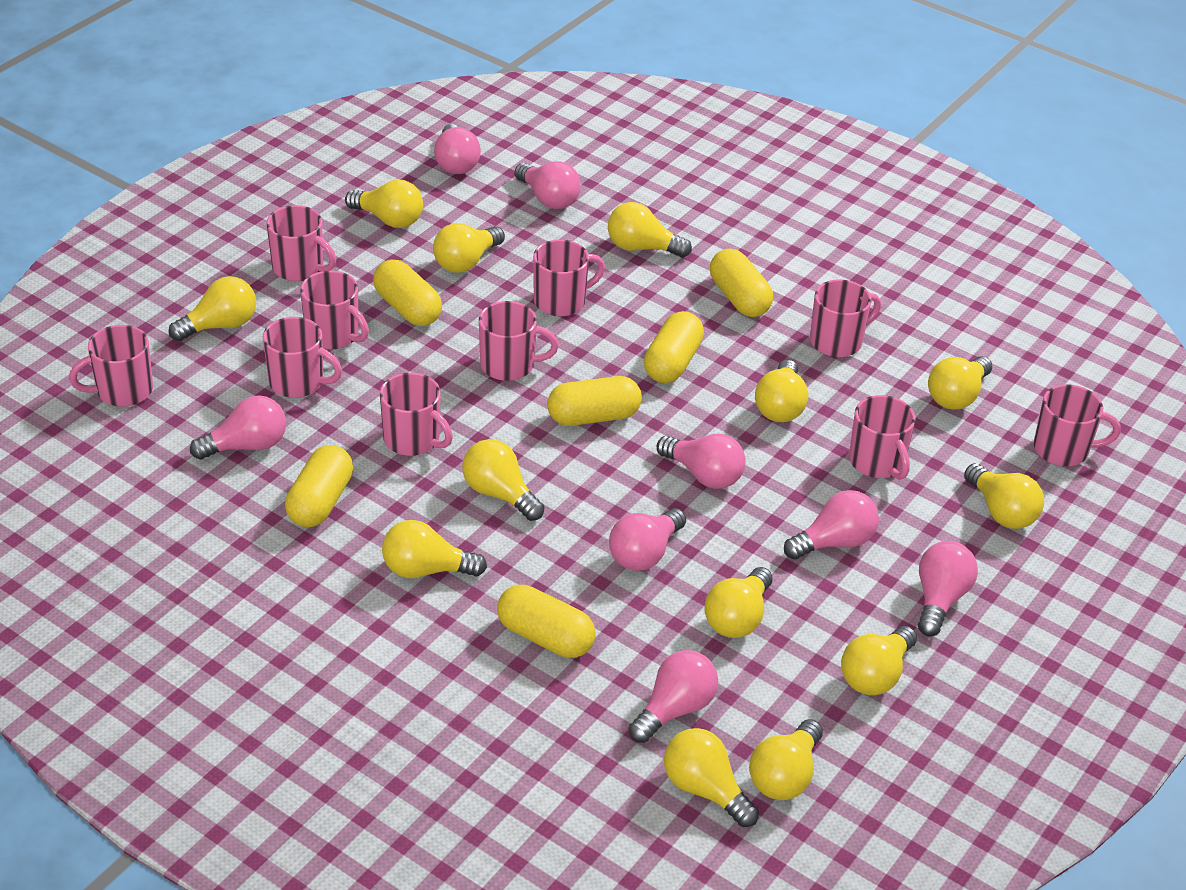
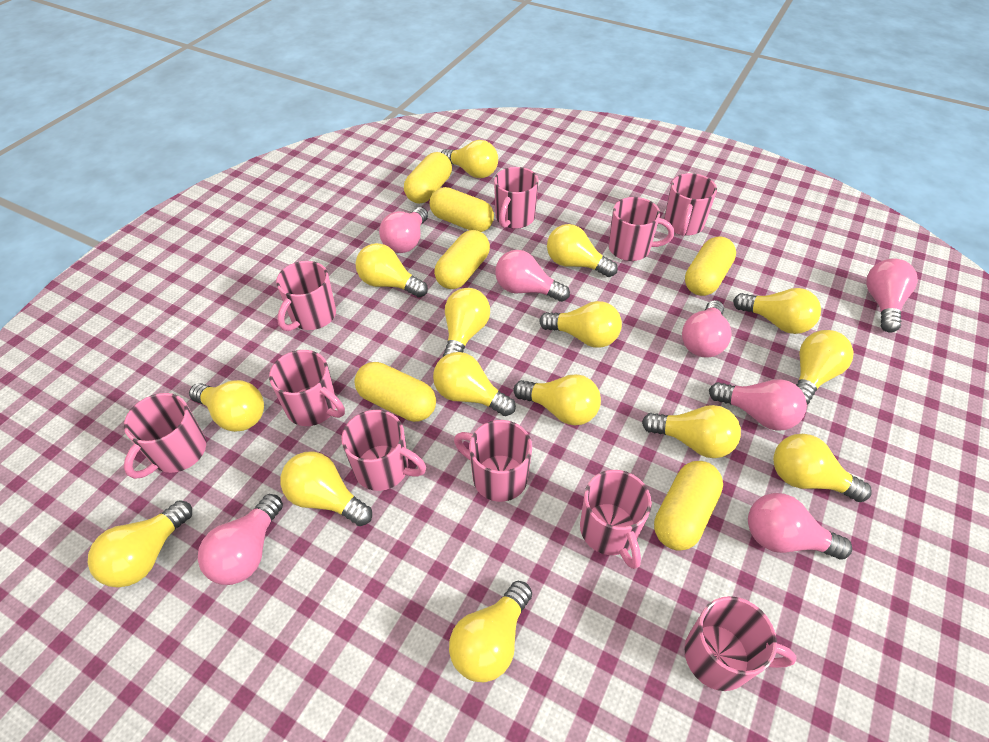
pink light bulb: 8 -> 7
yellow light bulb: 13 -> 15

